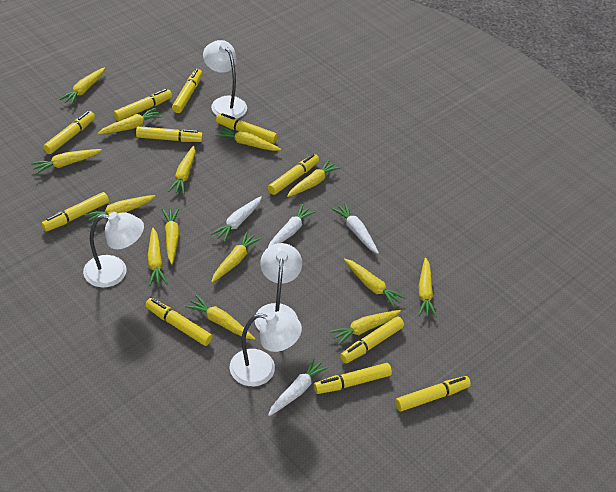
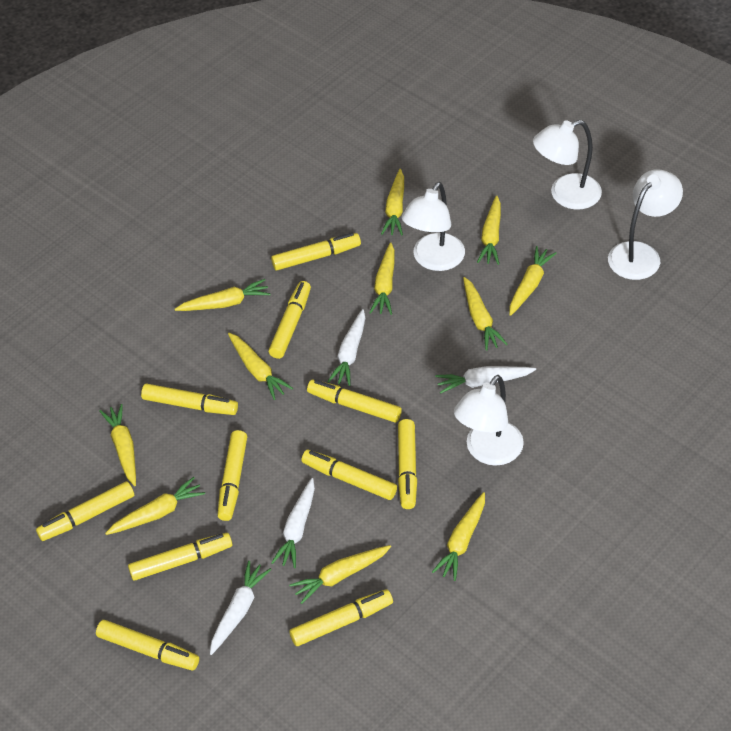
yellow carrot: 14 -> 11

